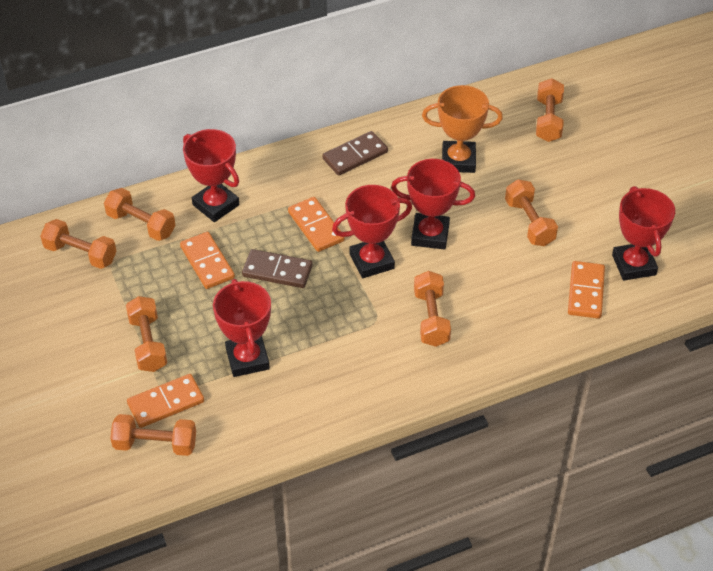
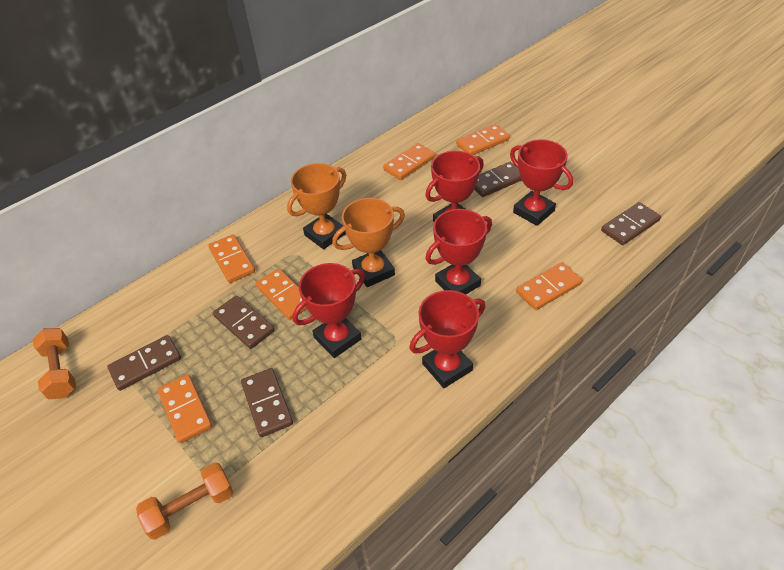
brown domino: 2 -> 5
orange domino: 4 -> 6
orange dumbbell: 7 -> 2
orange trophy: 1 -> 2

